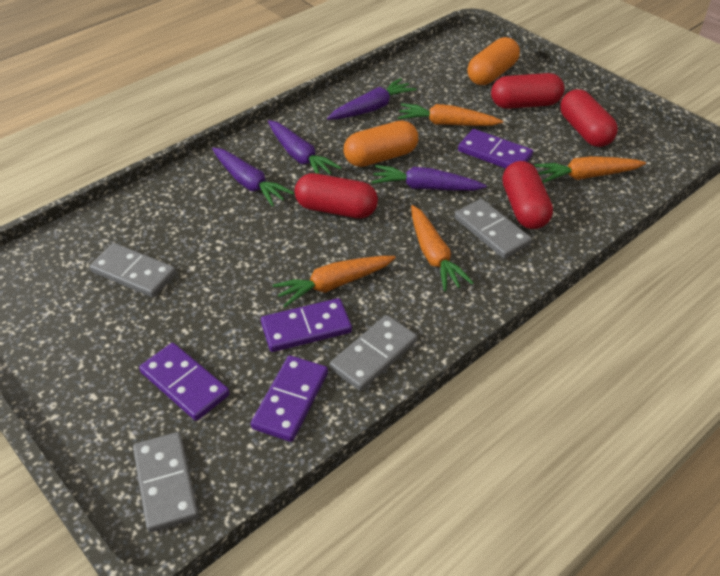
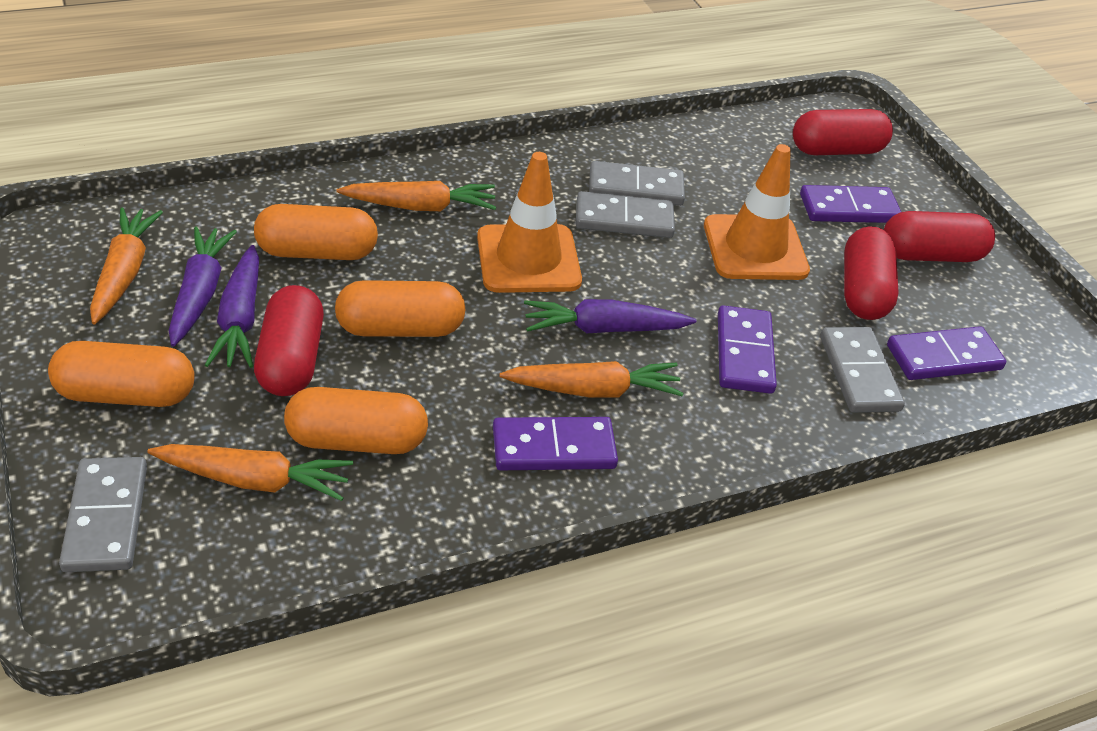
orange capsule: 2 -> 4
orange traffic cone: 0 -> 2
purple carrot: 4 -> 3

